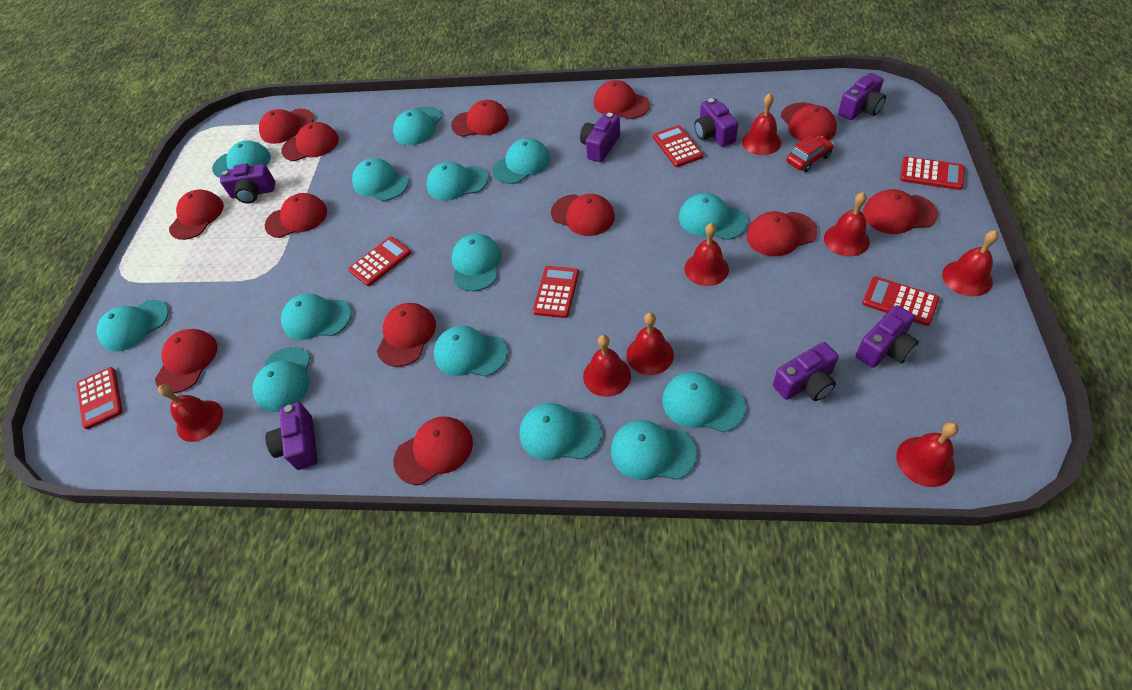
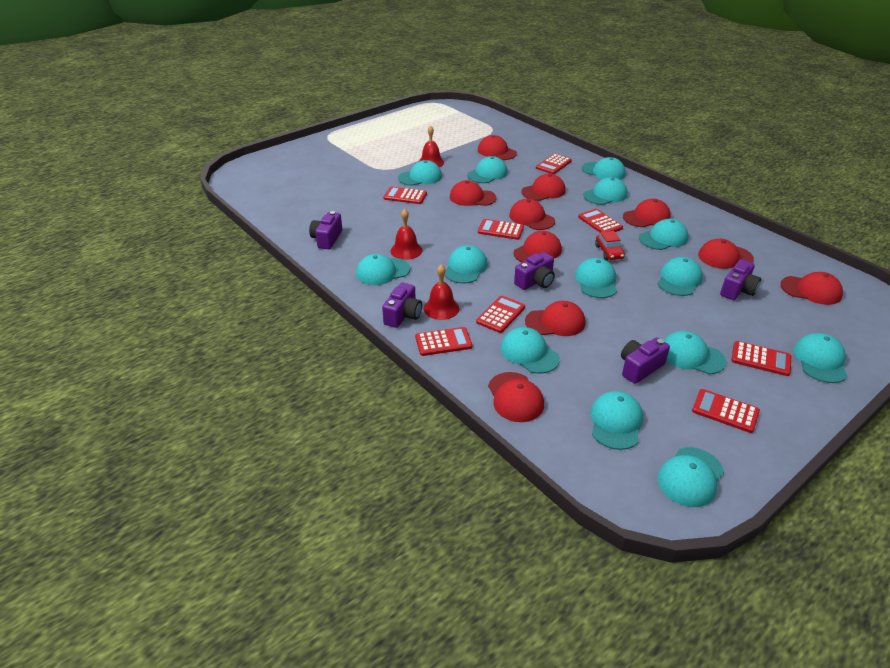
purple camera: 7 -> 5
red bell: 8 -> 3
red calculator: 6 -> 8
red cap: 13 -> 10

